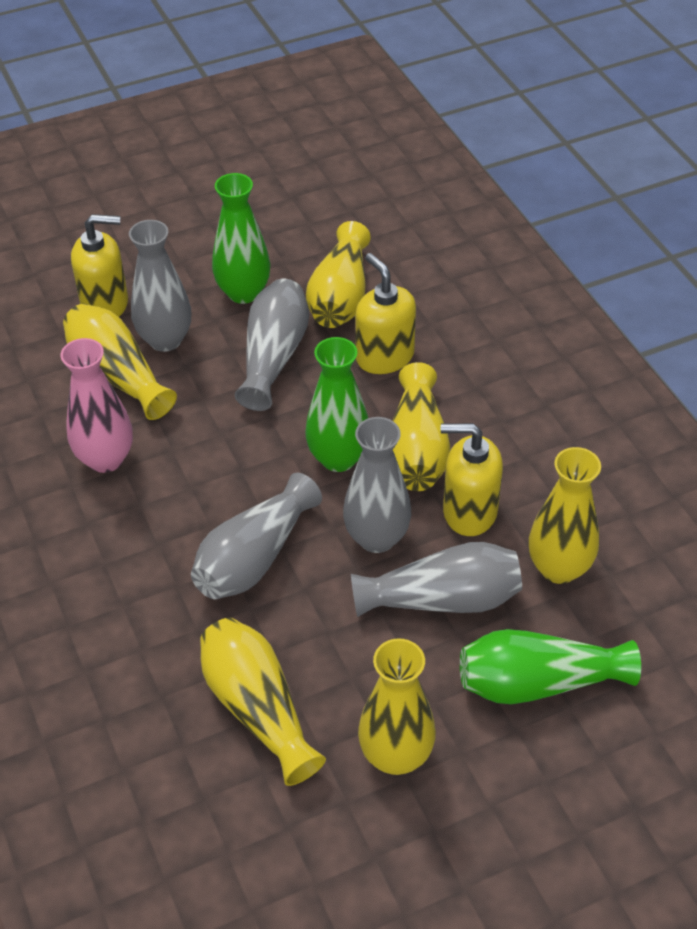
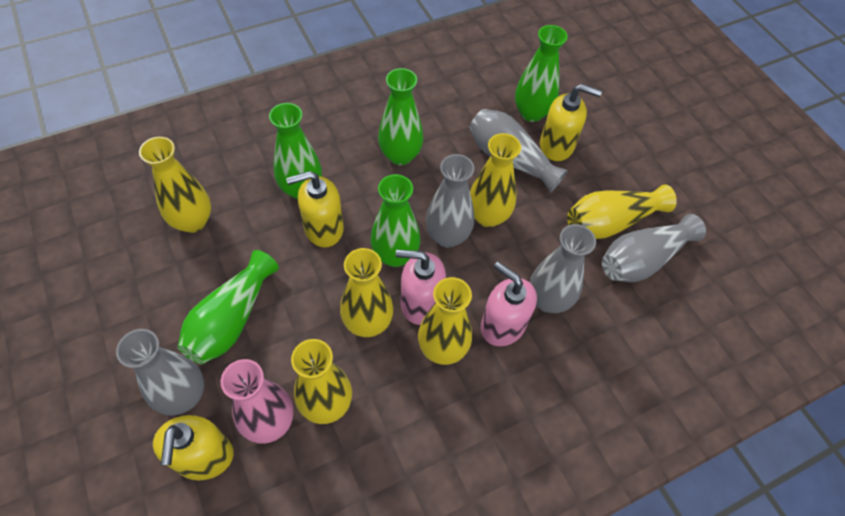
green vase: 3 -> 5
pink soap dispenser: 0 -> 2

